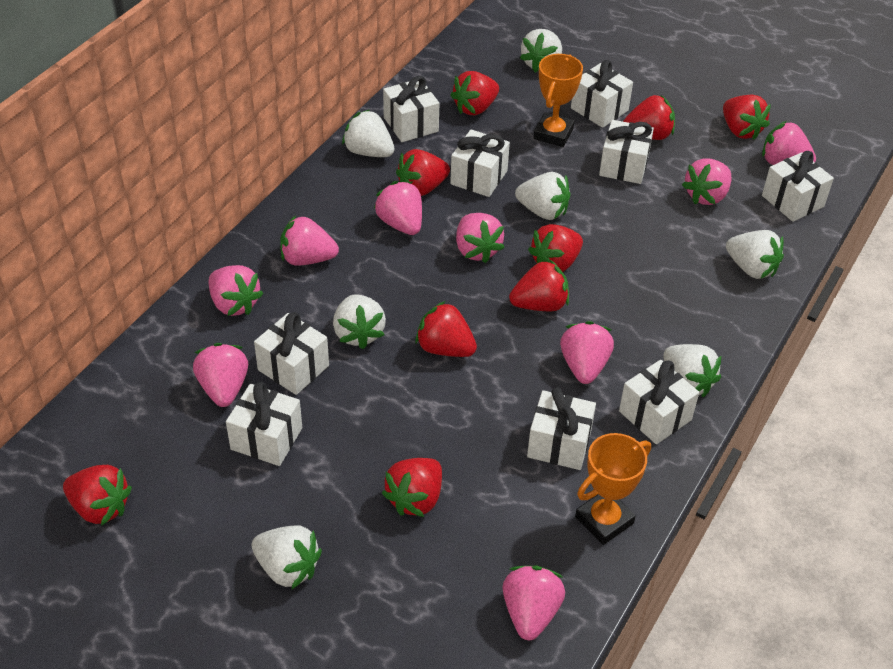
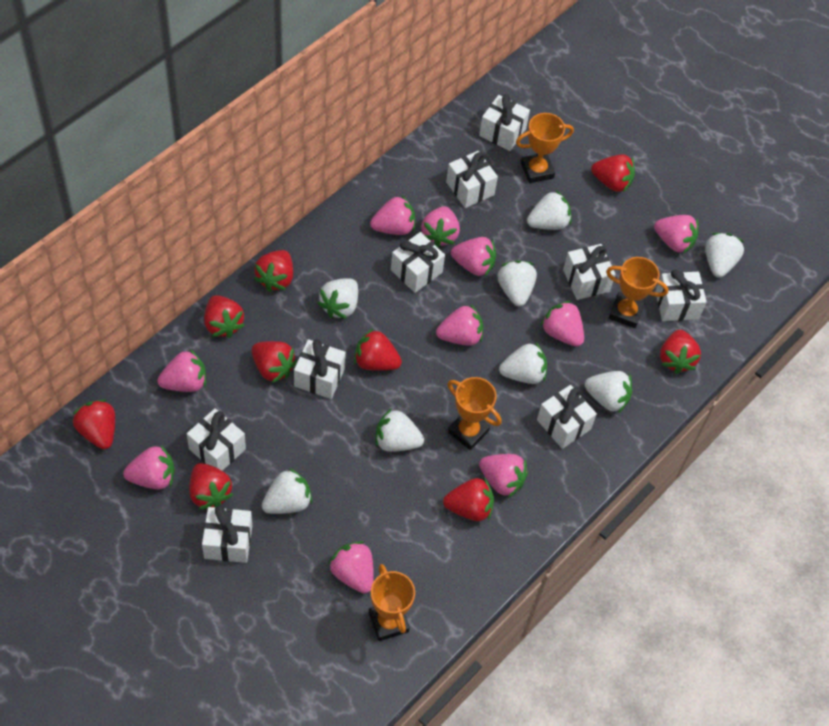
orange trophy: 2 -> 4
pink strawberry: 9 -> 10
white strawberry: 7 -> 8

